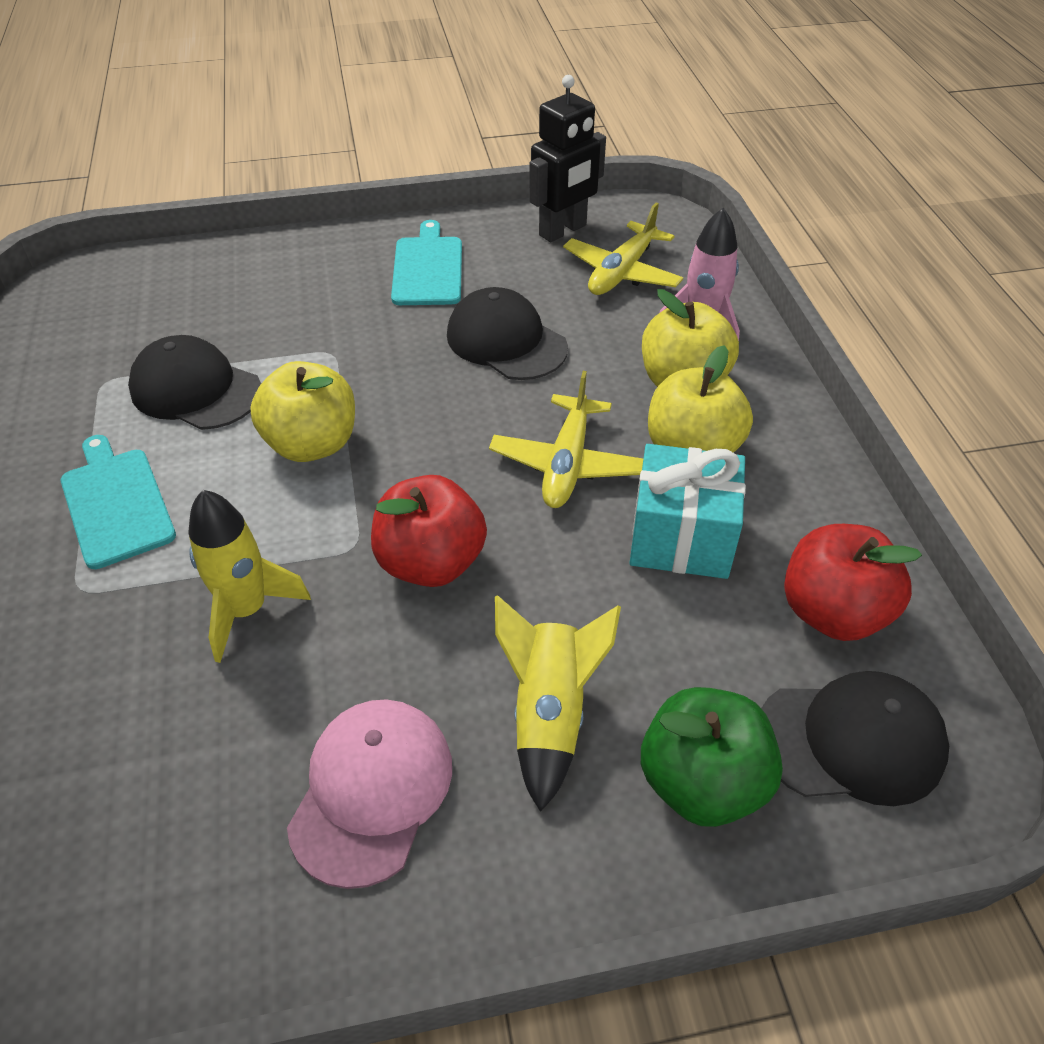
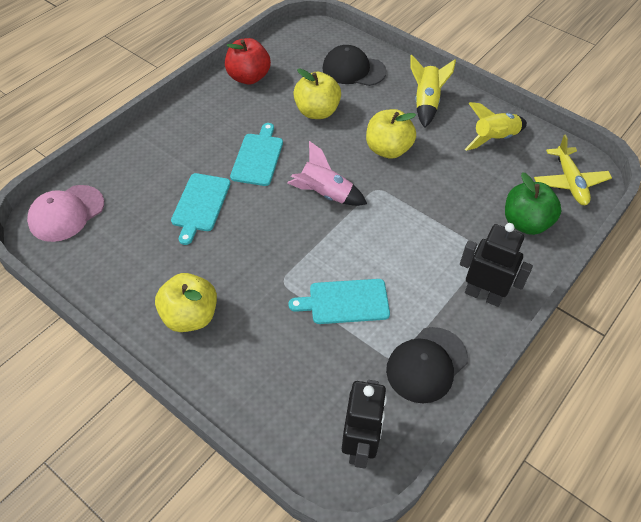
black cap: 3 -> 2
black robot: 1 -> 2
red apple: 2 -> 1
turquoise cutting board: 2 -> 3
turquoise gift: 1 -> 0
yellow plane: 2 -> 1

